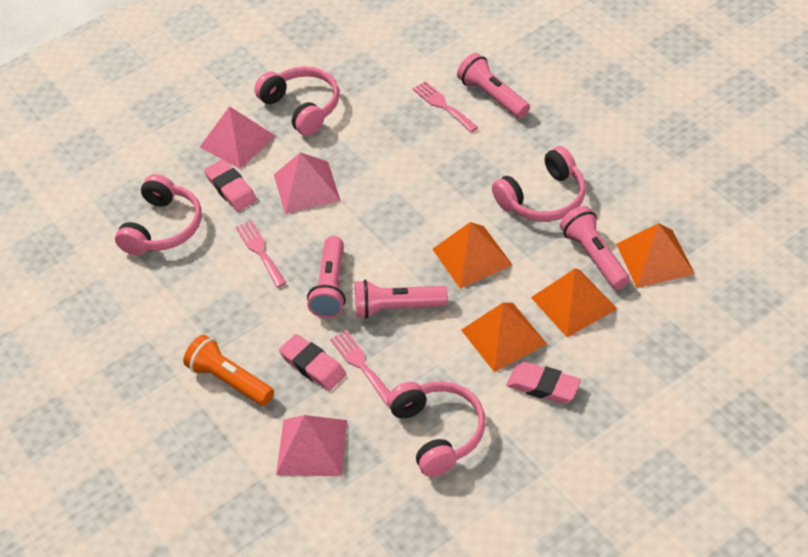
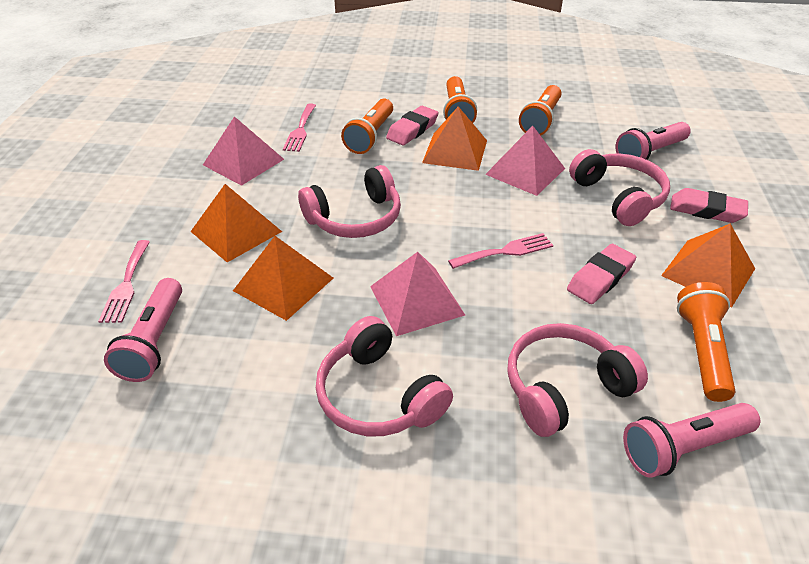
orange flashlight: 1 -> 4
pink flashlight: 4 -> 3

